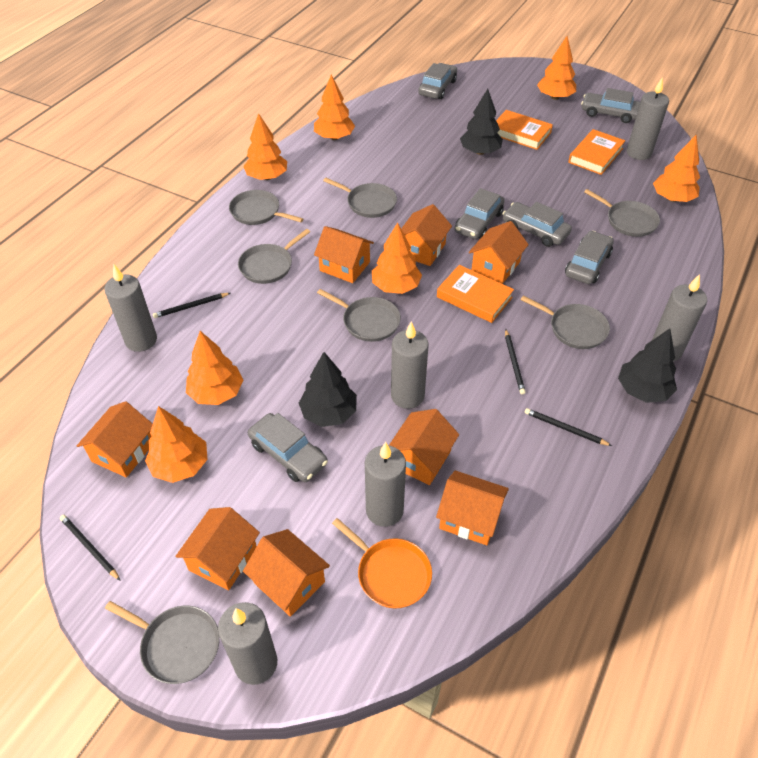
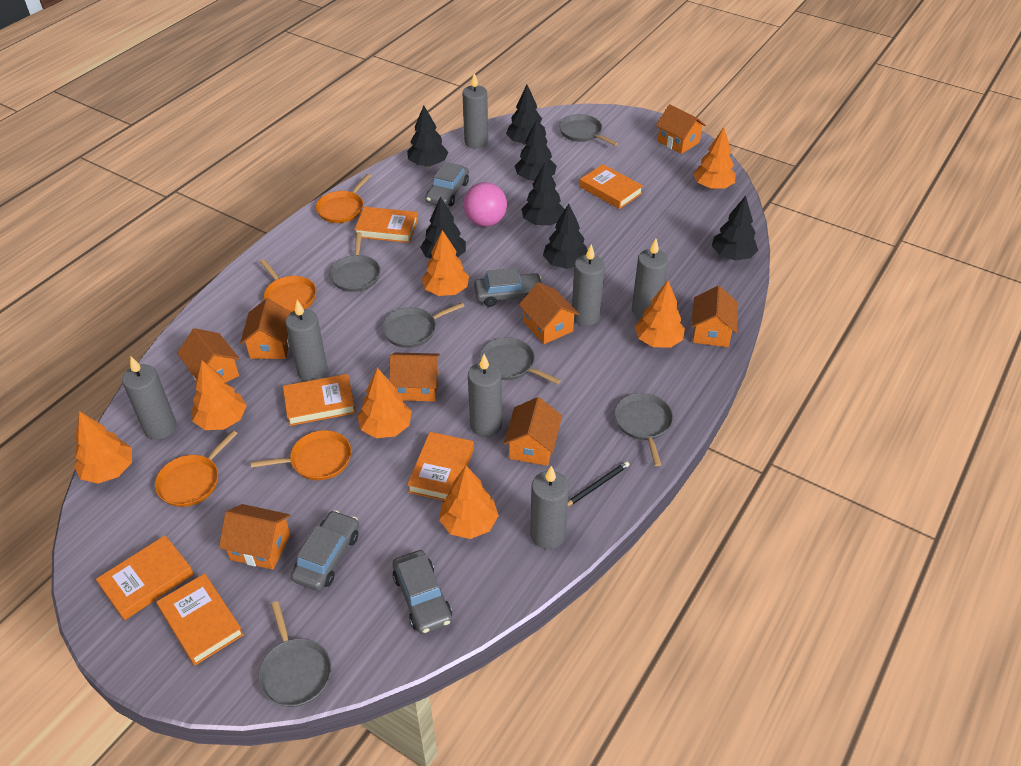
black pencil: 4 -> 1
black tree: 3 -> 7
grey candle: 6 -> 7
grey car: 6 -> 4
grey pan: 7 -> 6
orange book: 3 -> 6
orange pan: 1 -> 4
pink ball: 0 -> 1

